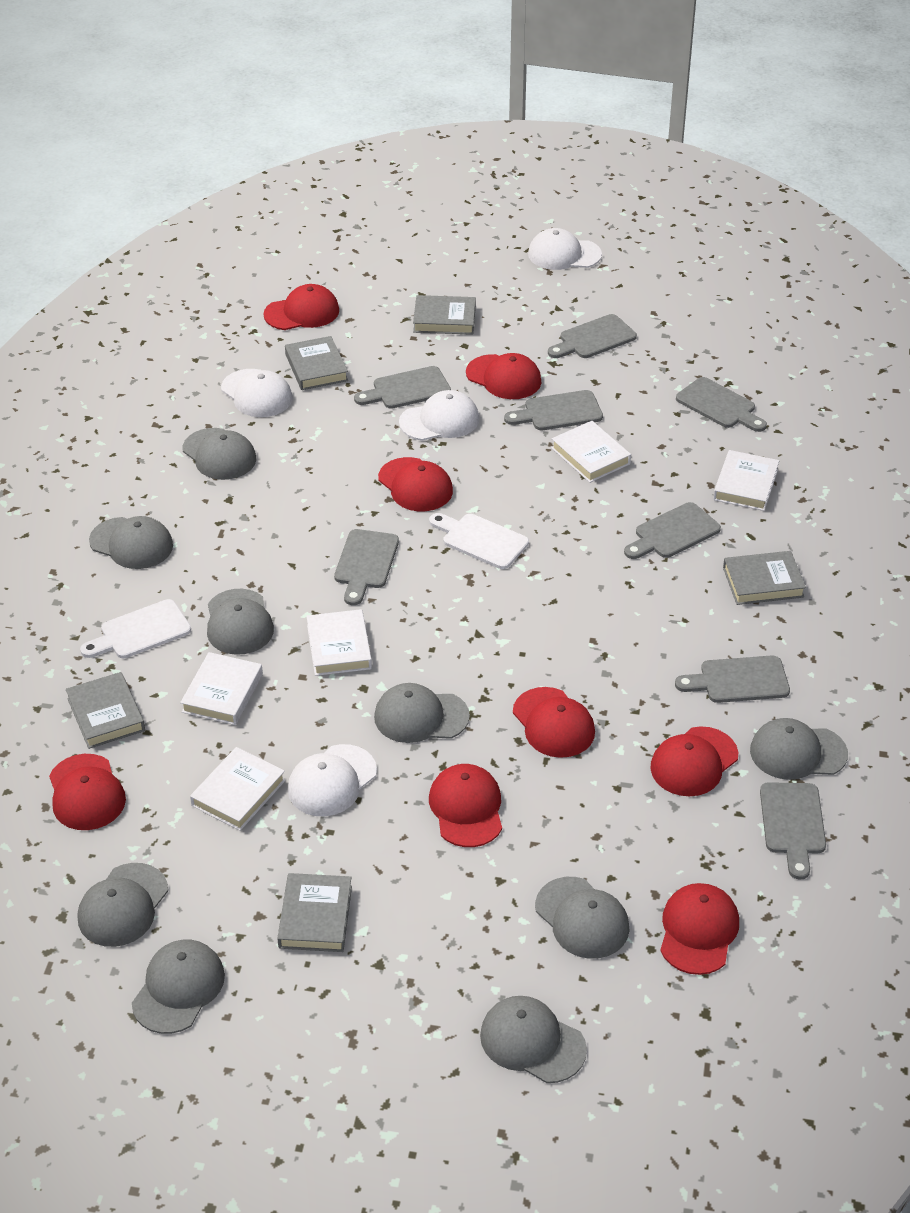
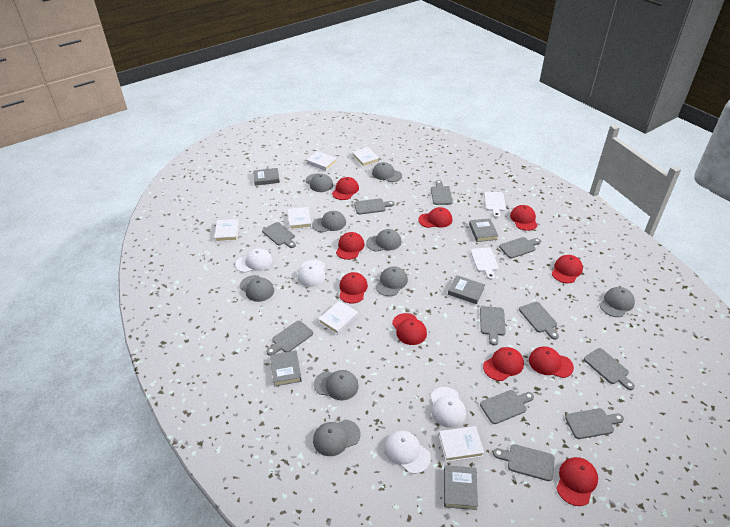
grey cutting board: 8 -> 11
red cap: 8 -> 10
white book: 5 -> 6

